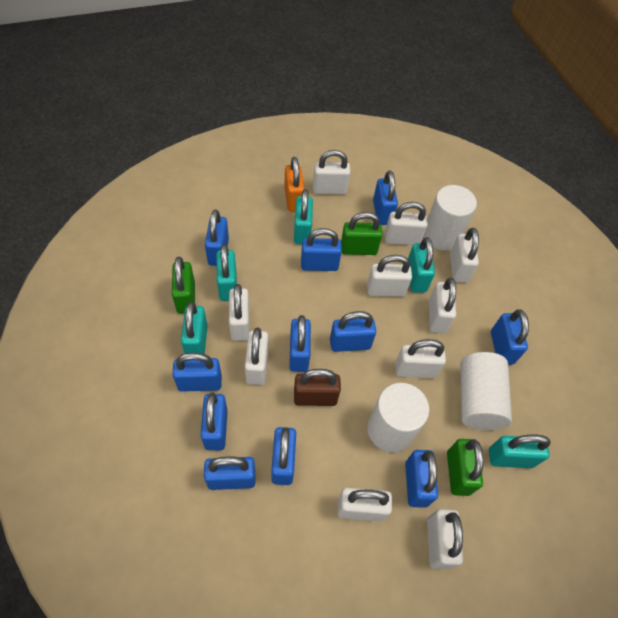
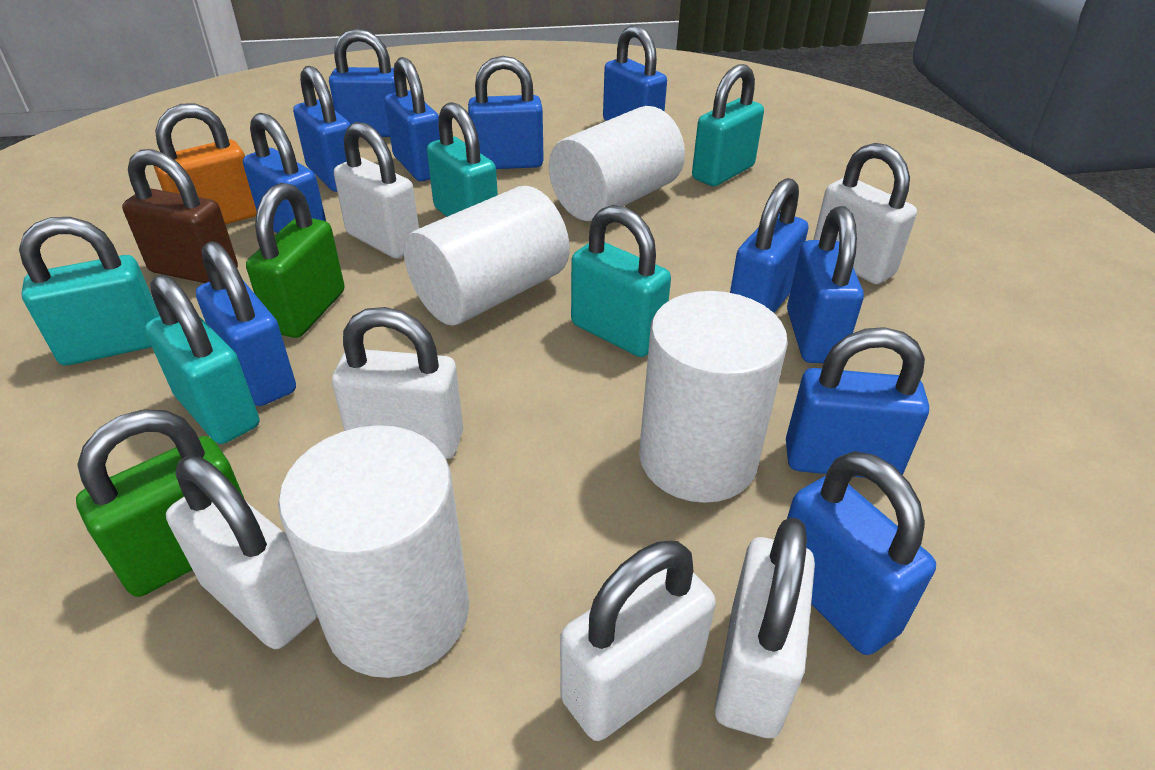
green padlock: 3 -> 2
white cylinder: 3 -> 4
white padlock: 10 -> 6

